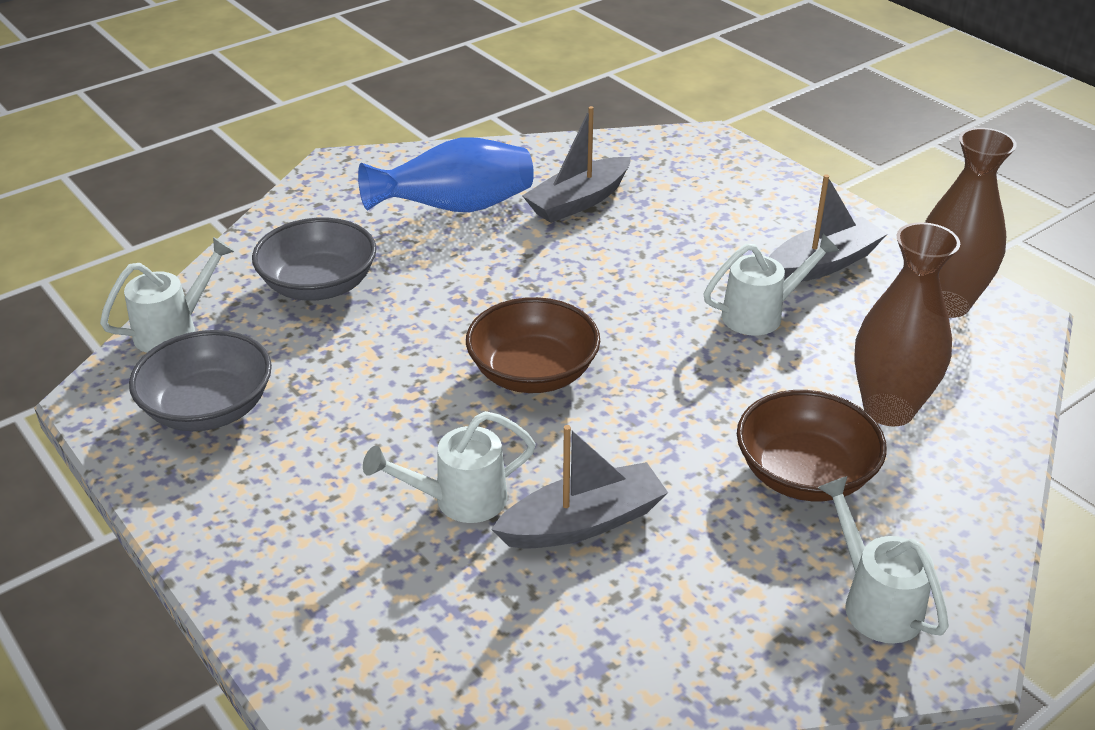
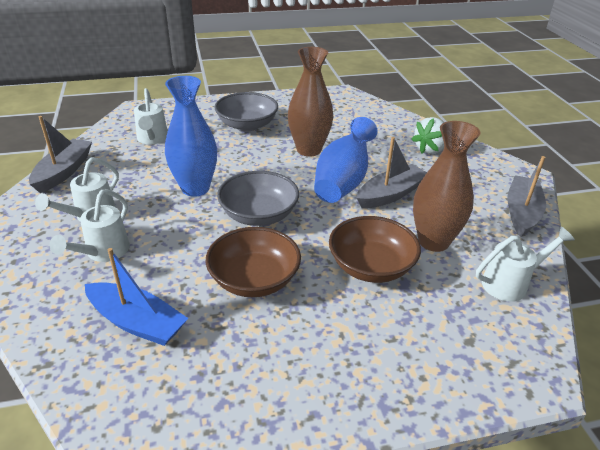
blue boat: 0 -> 1
blue vase: 1 -> 2
white strawberry: 0 -> 1

